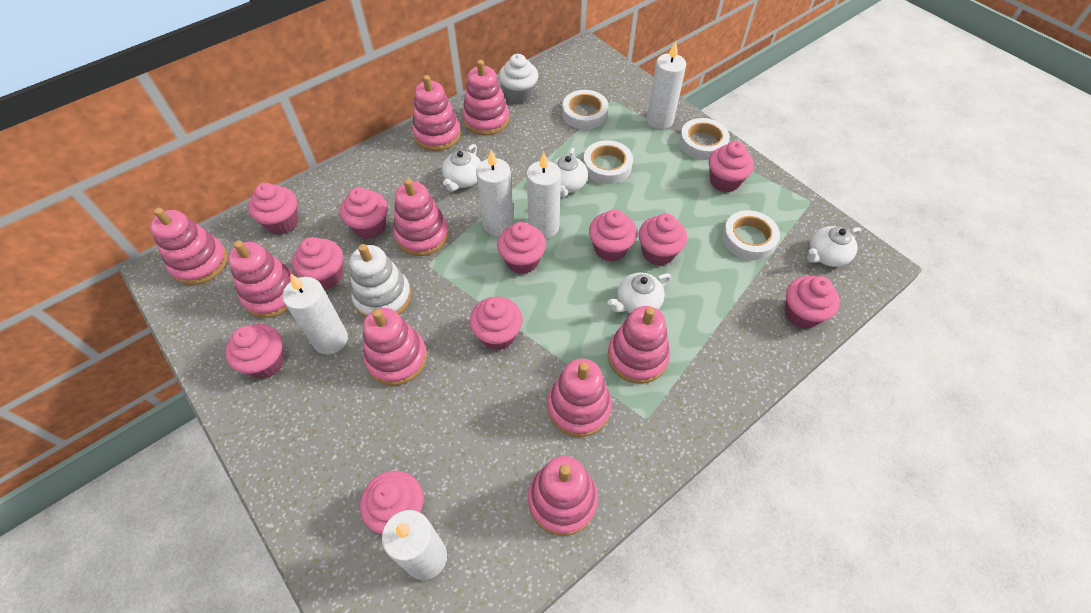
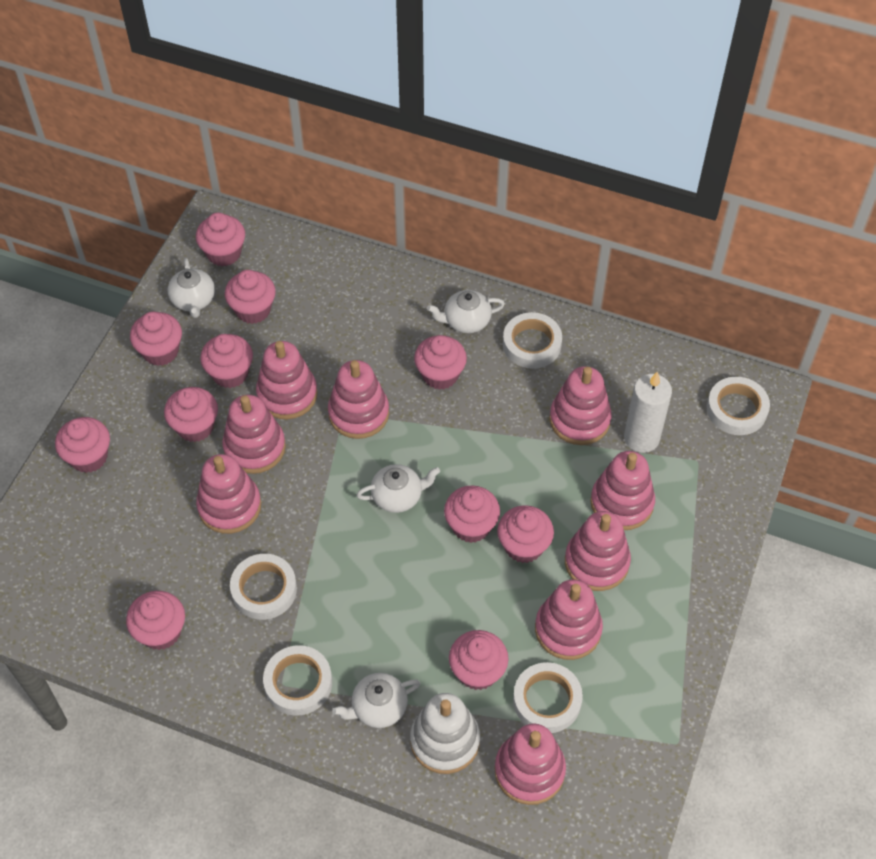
white candle: 5 -> 1
white cupcake: 1 -> 0
white tape: 4 -> 5

